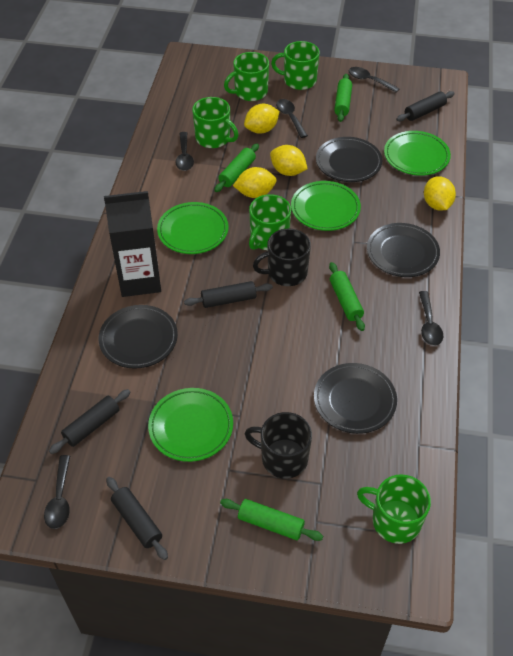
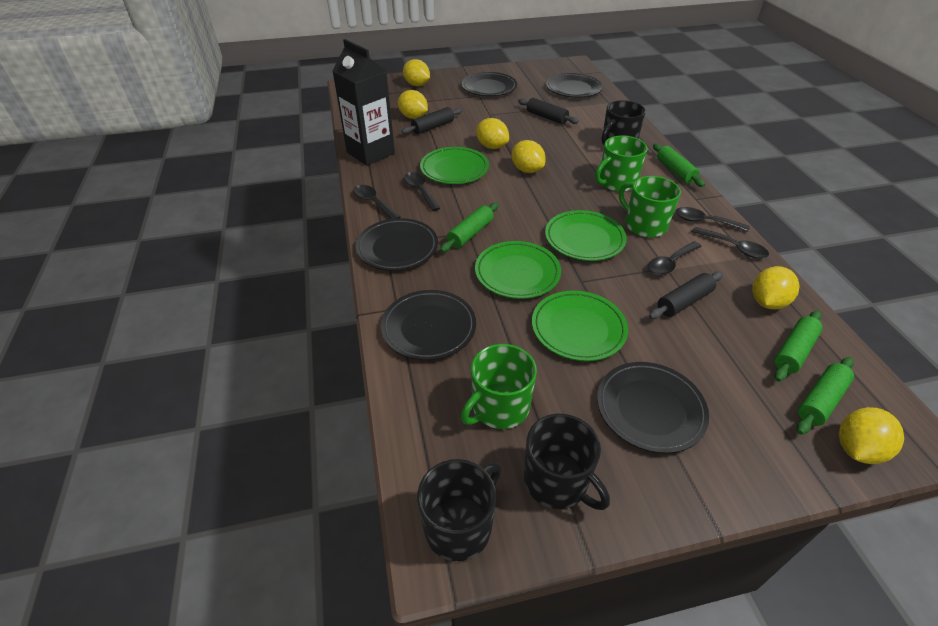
black mug: 2 -> 3
black plate: 4 -> 5
black rolling pin: 4 -> 3
green mug: 5 -> 3
yellow lemon: 4 -> 6

